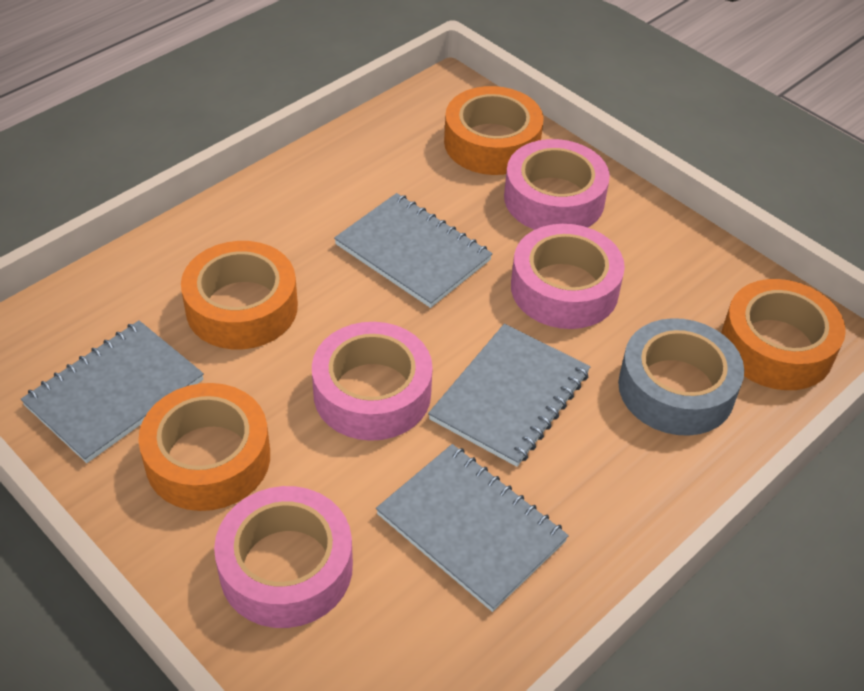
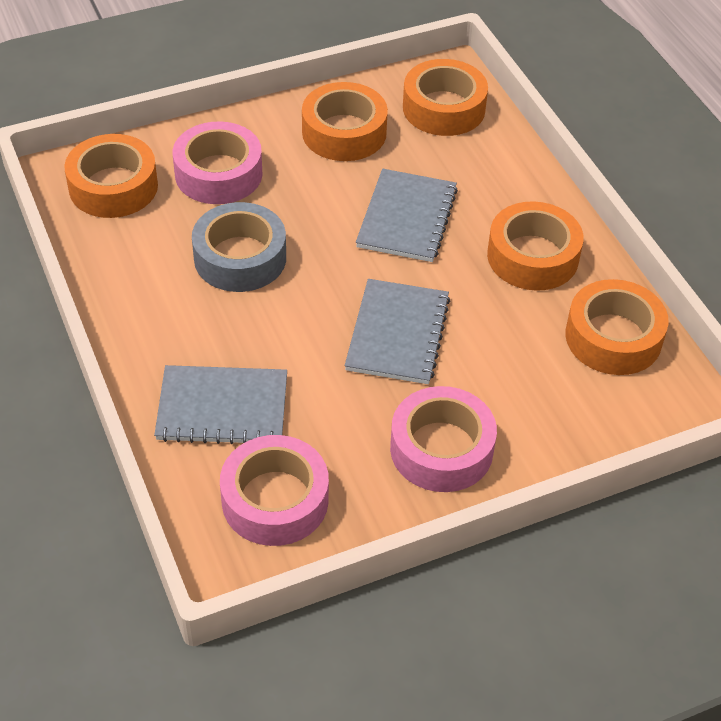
grey notebook: 4 -> 3
orange tape: 4 -> 5
pink tape: 4 -> 3

